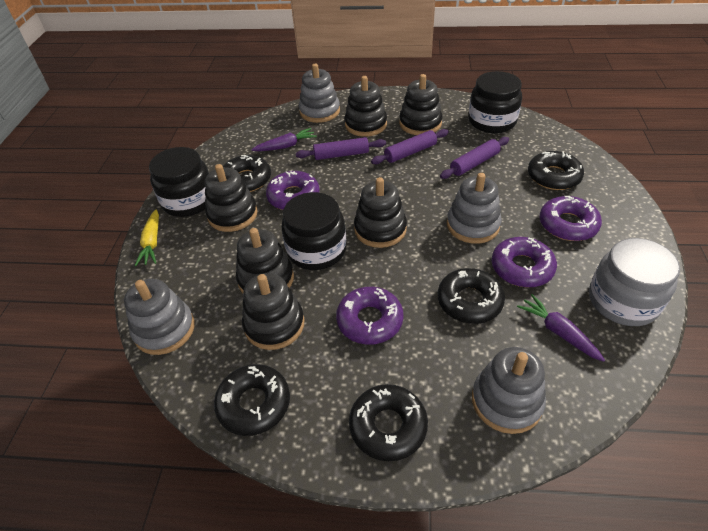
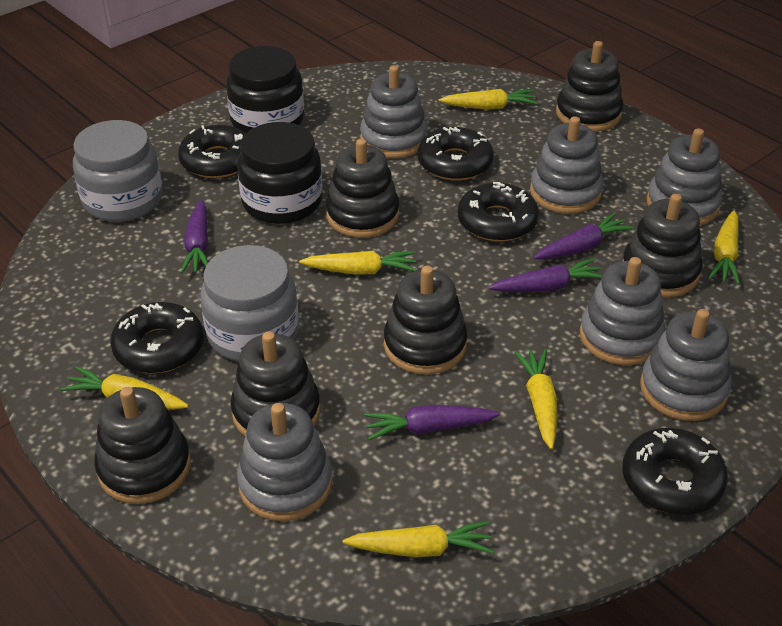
black jar: 3 -> 2
grey jar: 1 -> 2
grey stacking toy: 4 -> 6
purple carrot: 2 -> 4
purple donut: 4 -> 0
purple rolling pin: 3 -> 0
yellow carrot: 1 -> 6

